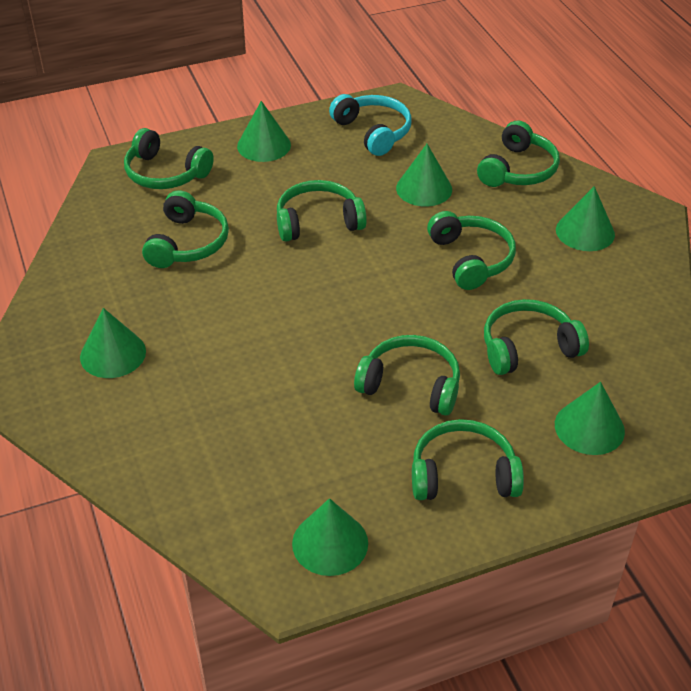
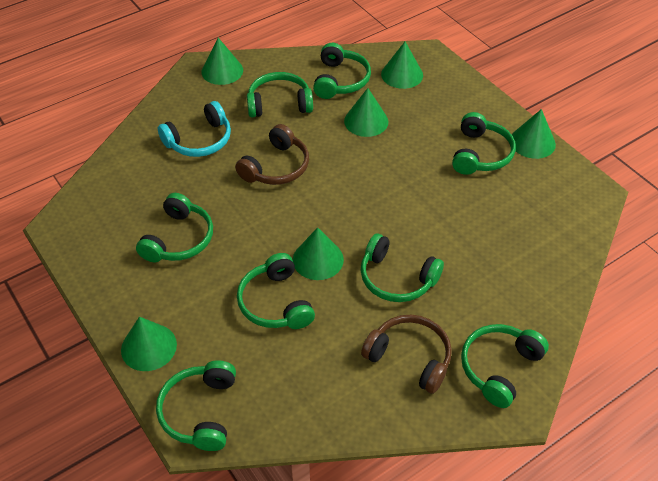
brown headphones: 0 -> 2

